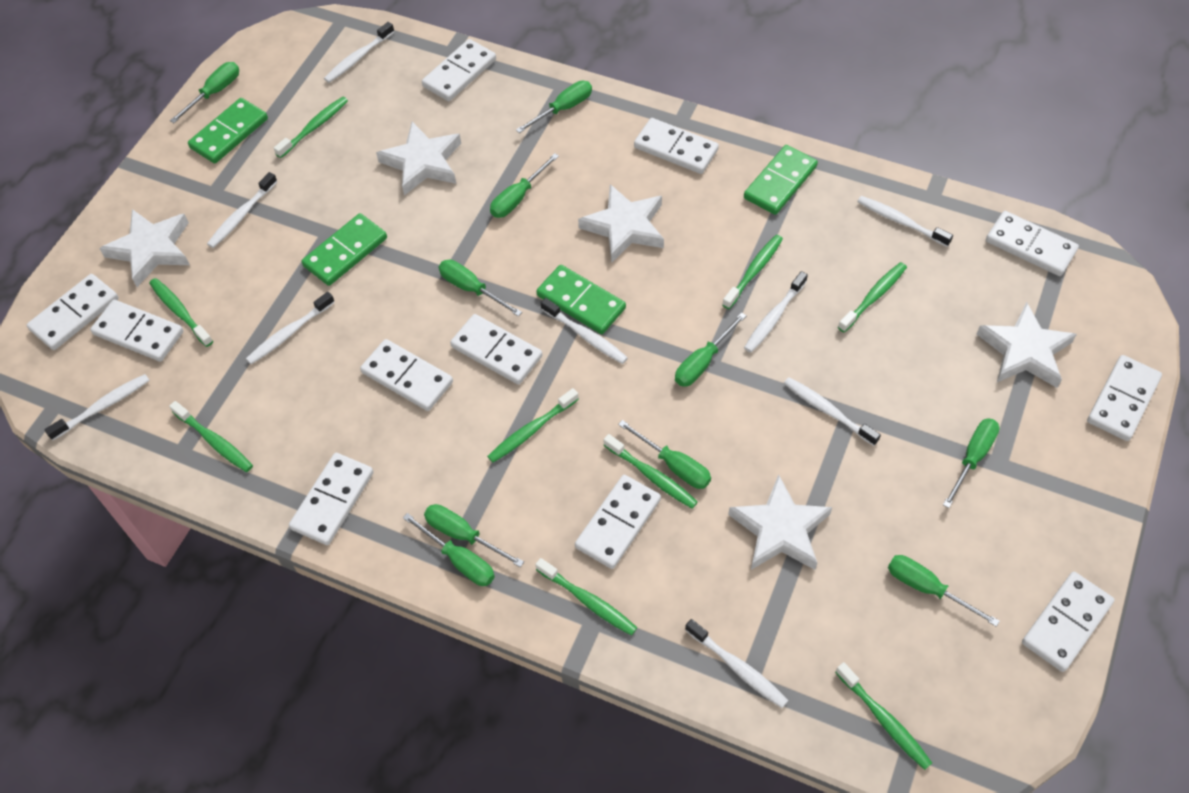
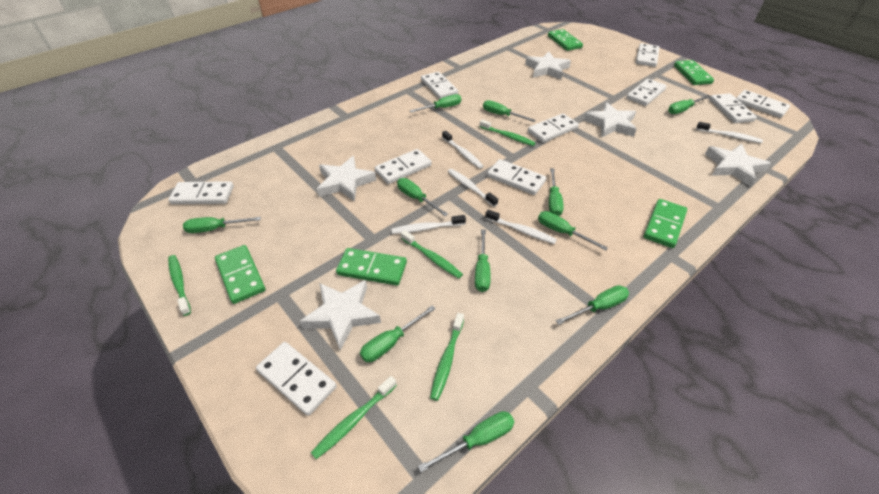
green domino: 4 -> 5
green screwdriver: 10 -> 11
green toothbrush: 9 -> 5
white domino: 11 -> 10
white toothbrush: 9 -> 5

